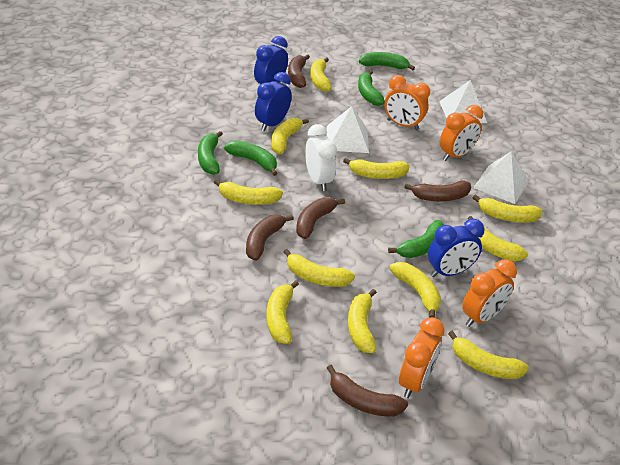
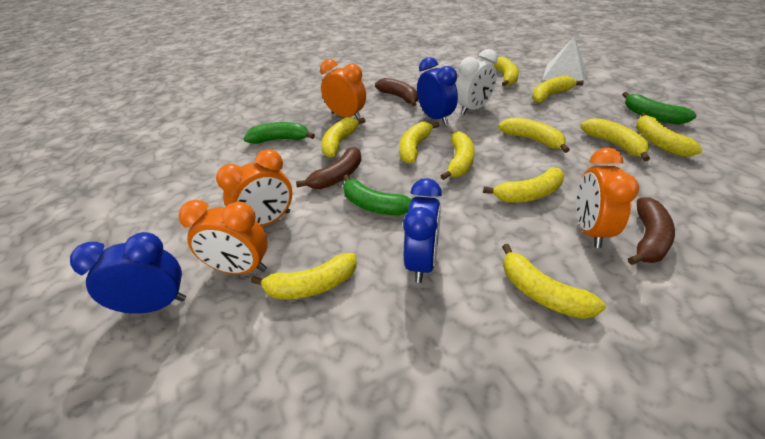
brown banana: 5 -> 3
green banana: 5 -> 3
white pyramid: 3 -> 1

